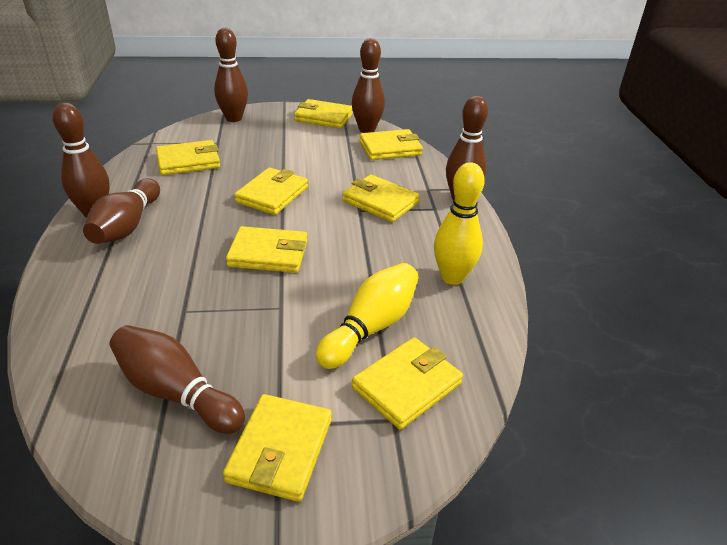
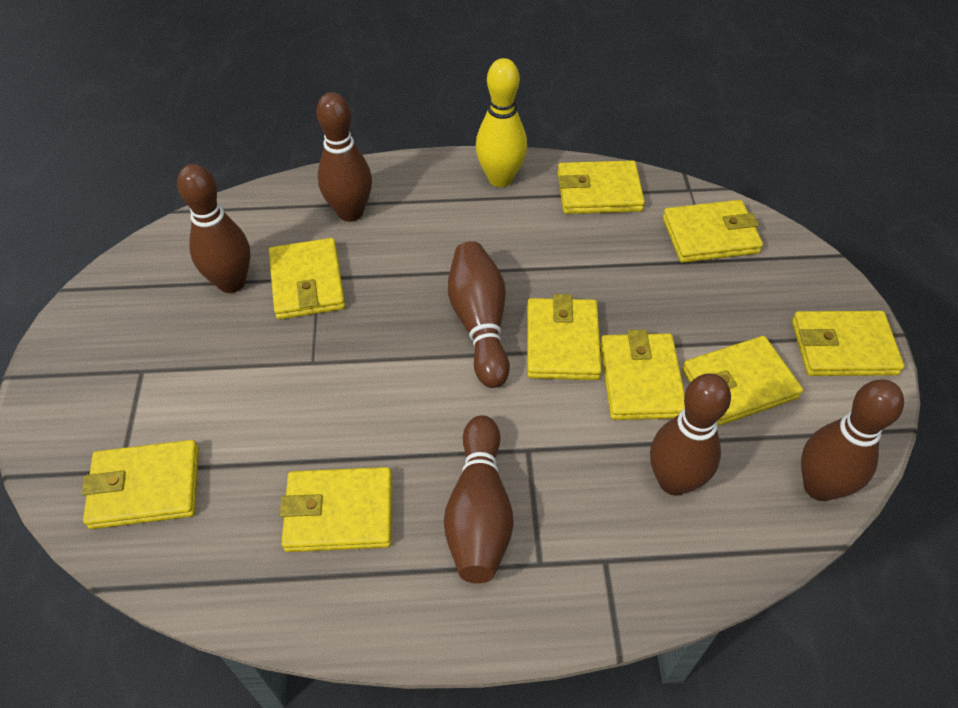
yellow bowling pin: 2 -> 1
yellow wallet: 8 -> 9

